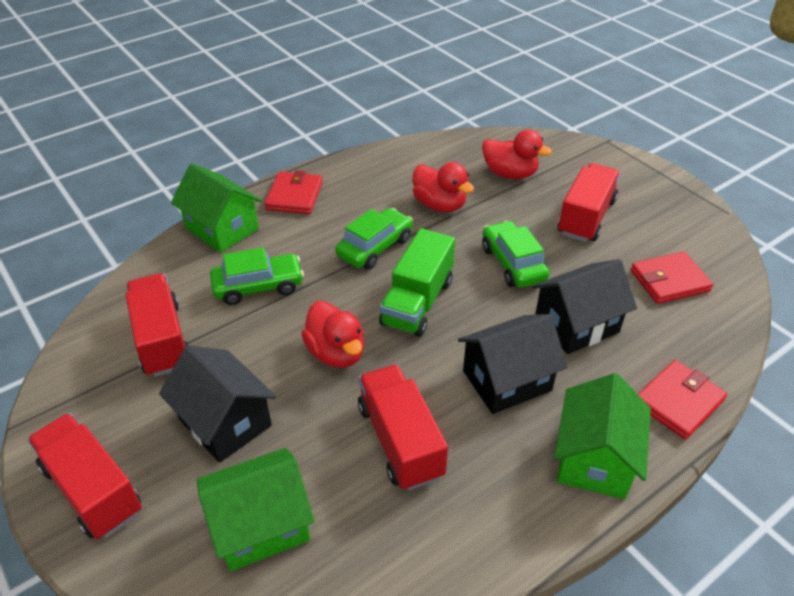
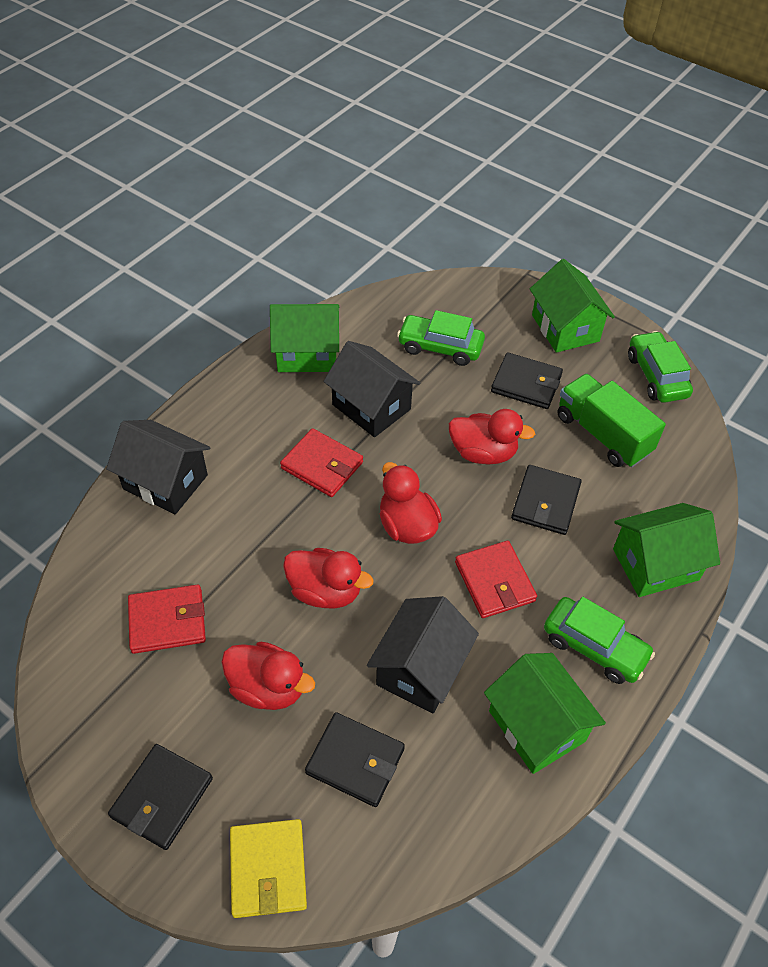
black wallet: 0 -> 4
green house: 3 -> 4
red duck: 3 -> 4
red truck: 4 -> 0
yellow wallet: 0 -> 1

